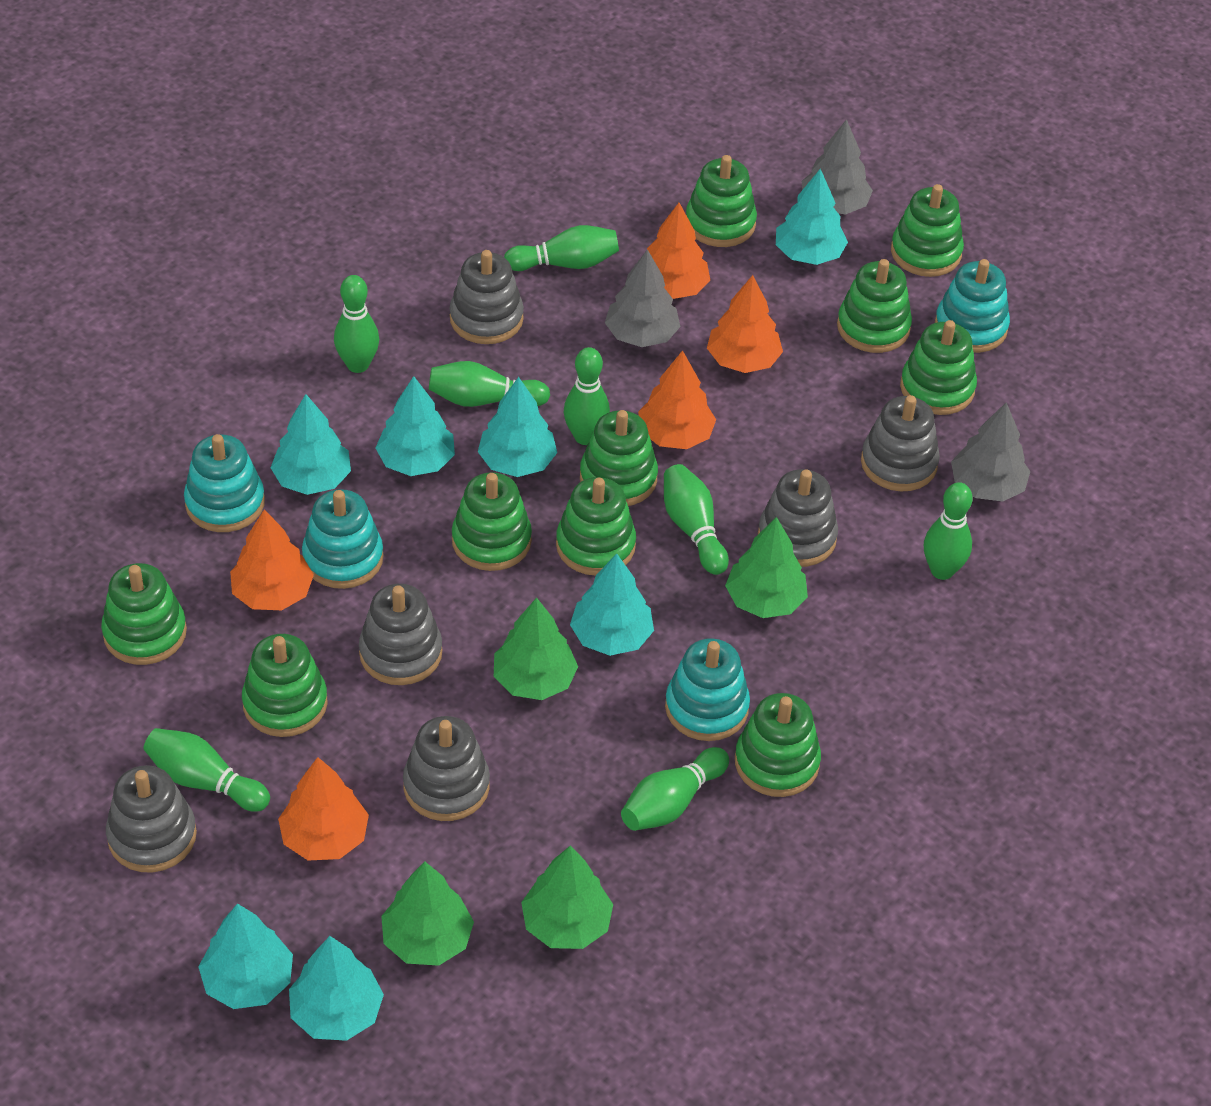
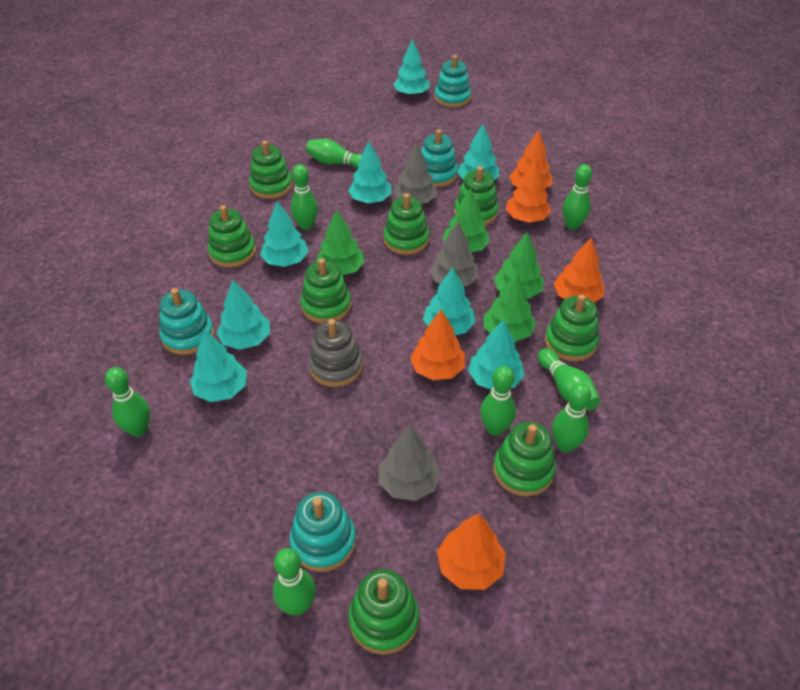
green stacking toy: 10 -> 8
grey stacking toy: 6 -> 1
turquoise tree: 7 -> 8

